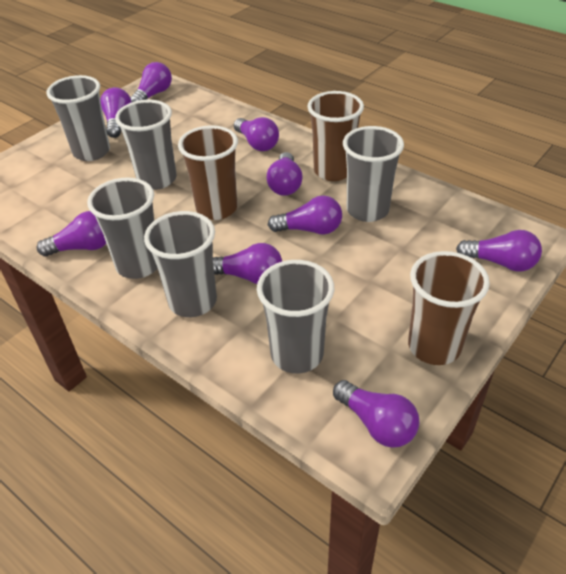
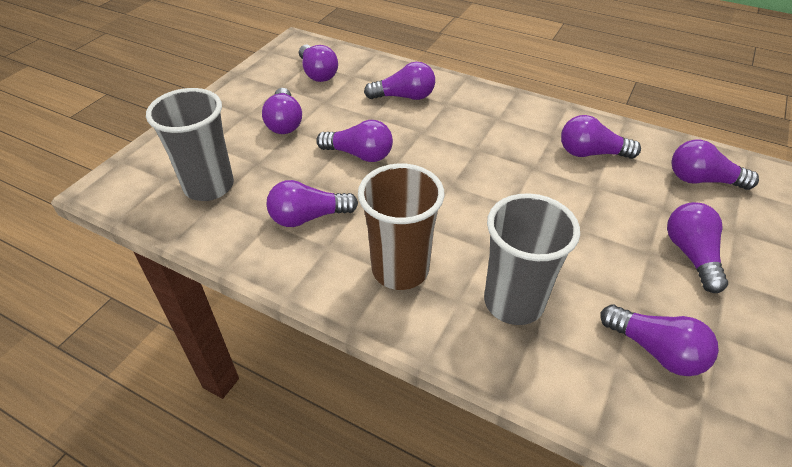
brown cup: 3 -> 1
grey cup: 6 -> 2

